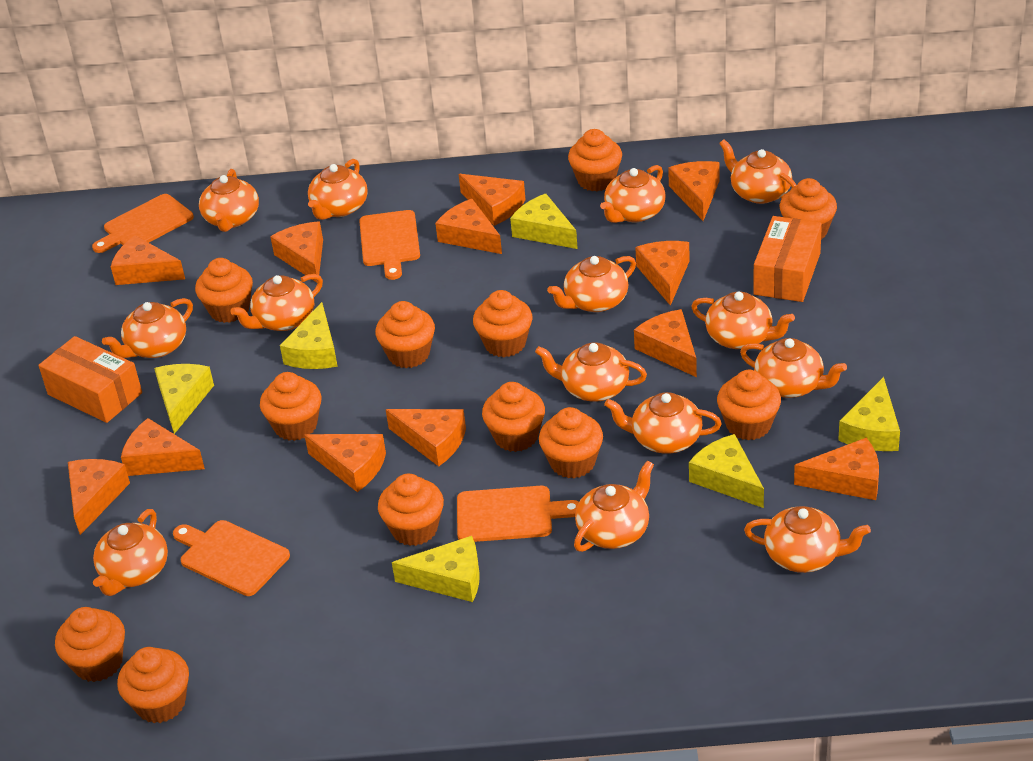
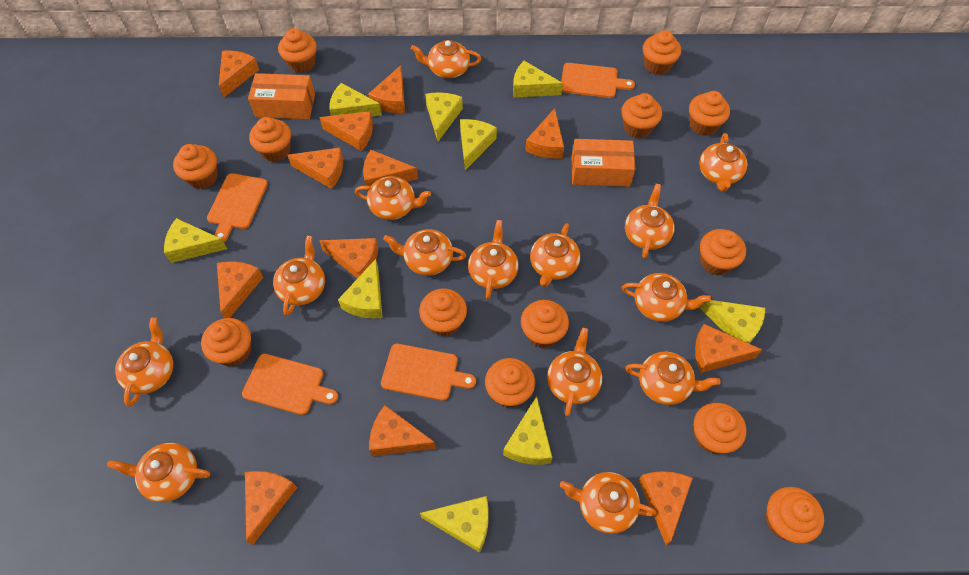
orange cupcake: 12 -> 13
yellow cheese: 6 -> 9

